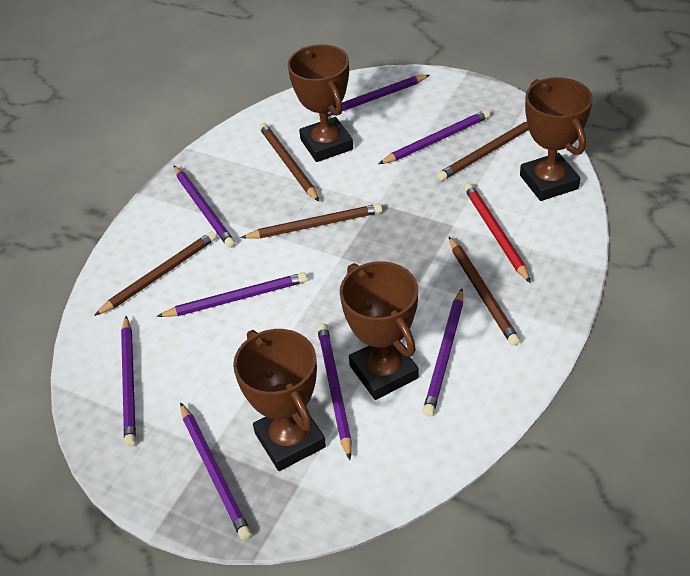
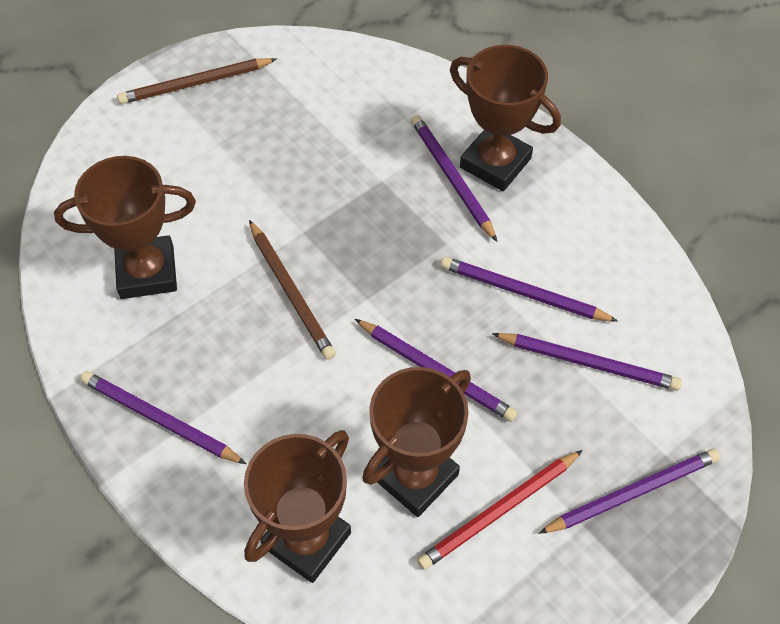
brown pencil: 5 -> 2
purple pencil: 8 -> 6

